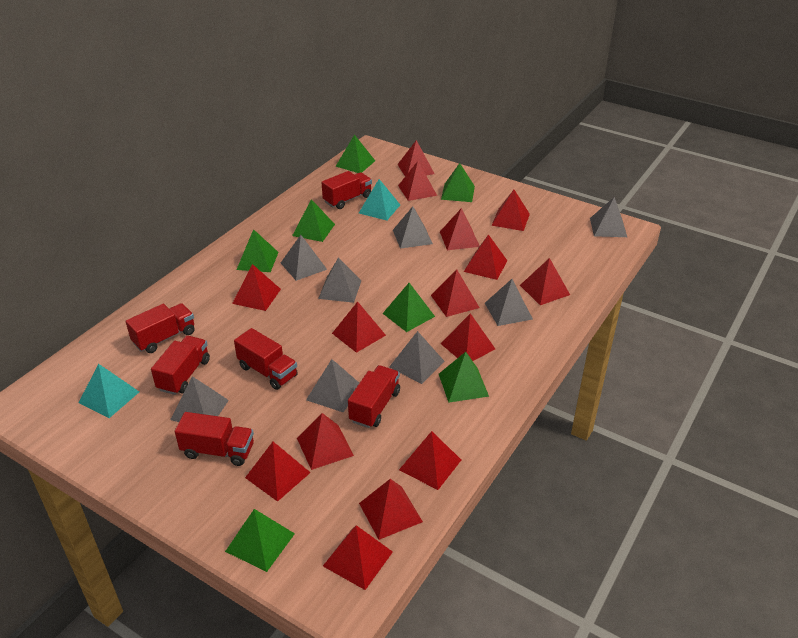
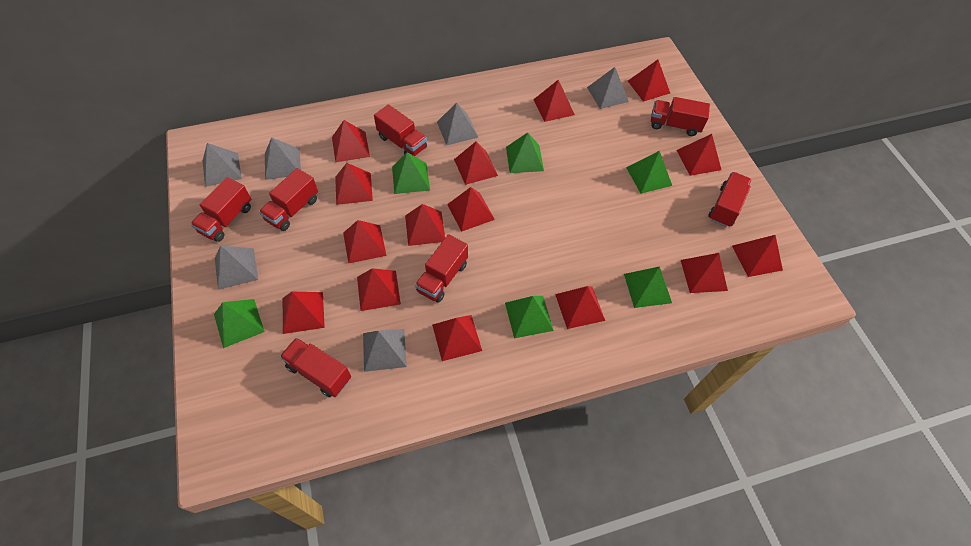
green pyramid: 7 -> 6
grey pyramid: 8 -> 6
red truck: 6 -> 7
turquoise pyramid: 2 -> 0

